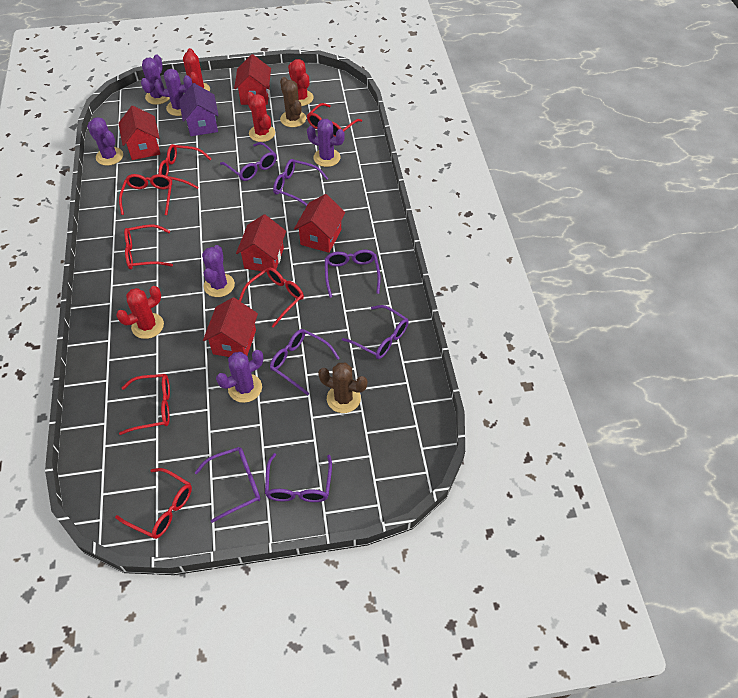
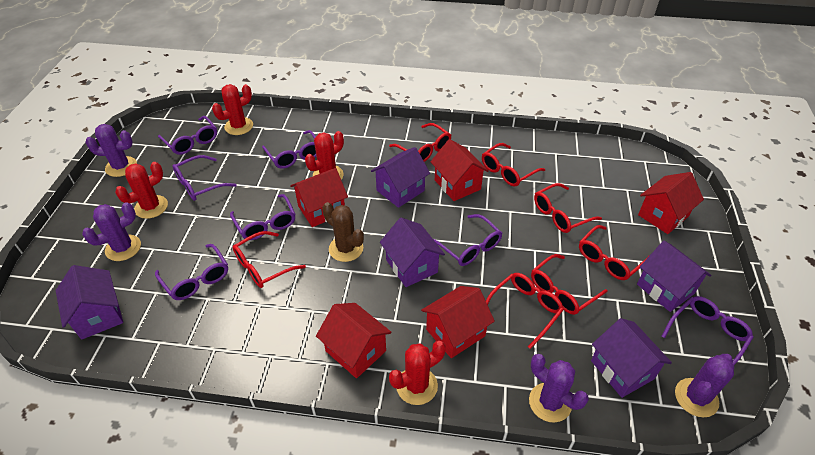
brown cactus: 2 -> 1
purple cactus: 6 -> 4
purple house: 1 -> 5

